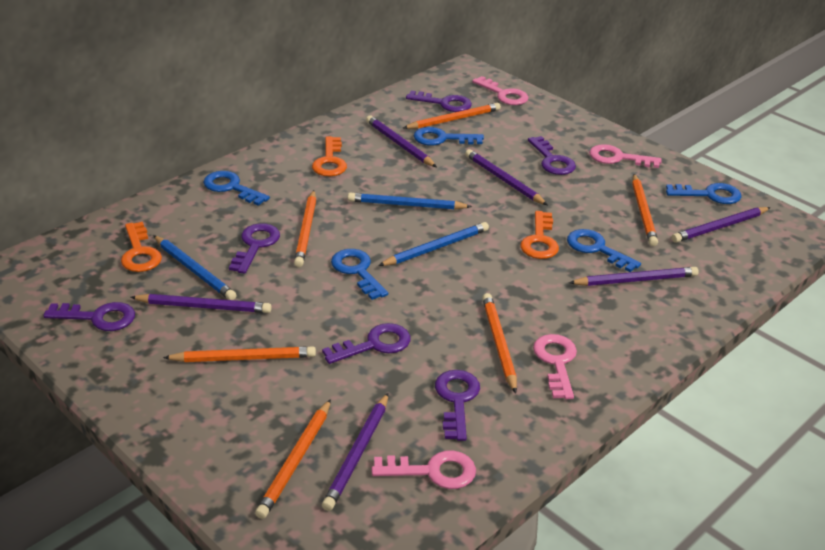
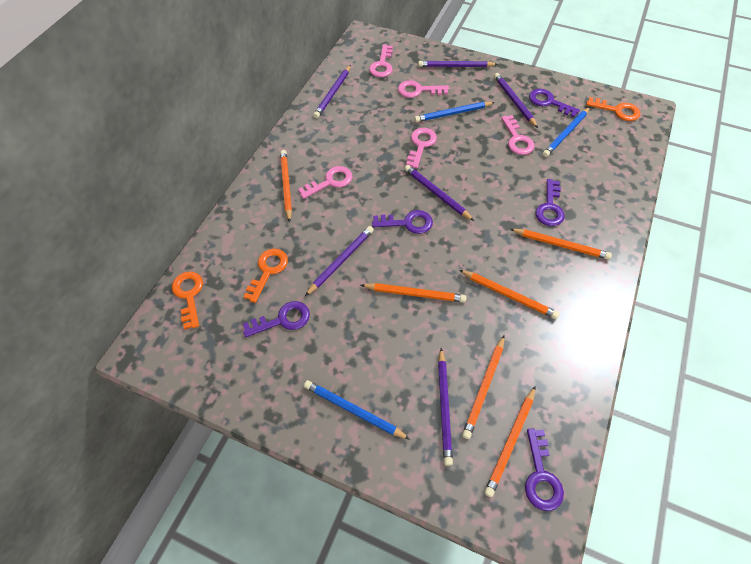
blue key: 5 -> 0
pink key: 4 -> 5
purple key: 6 -> 5

